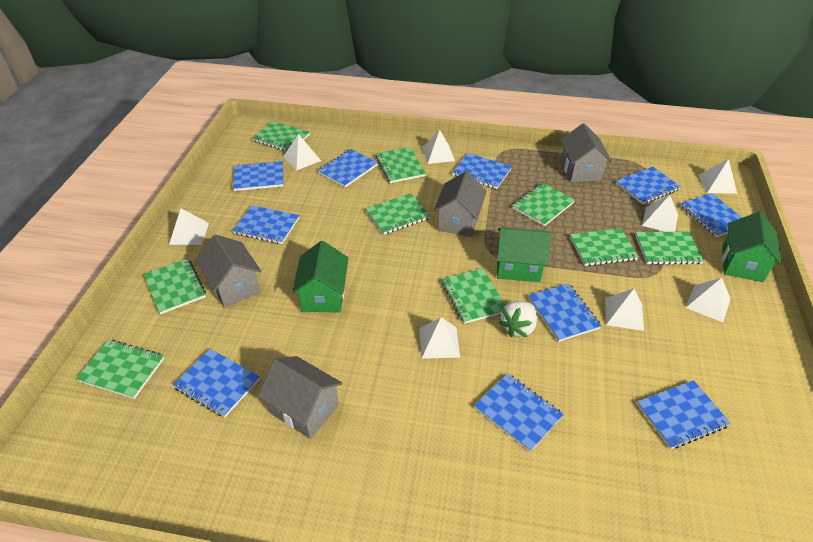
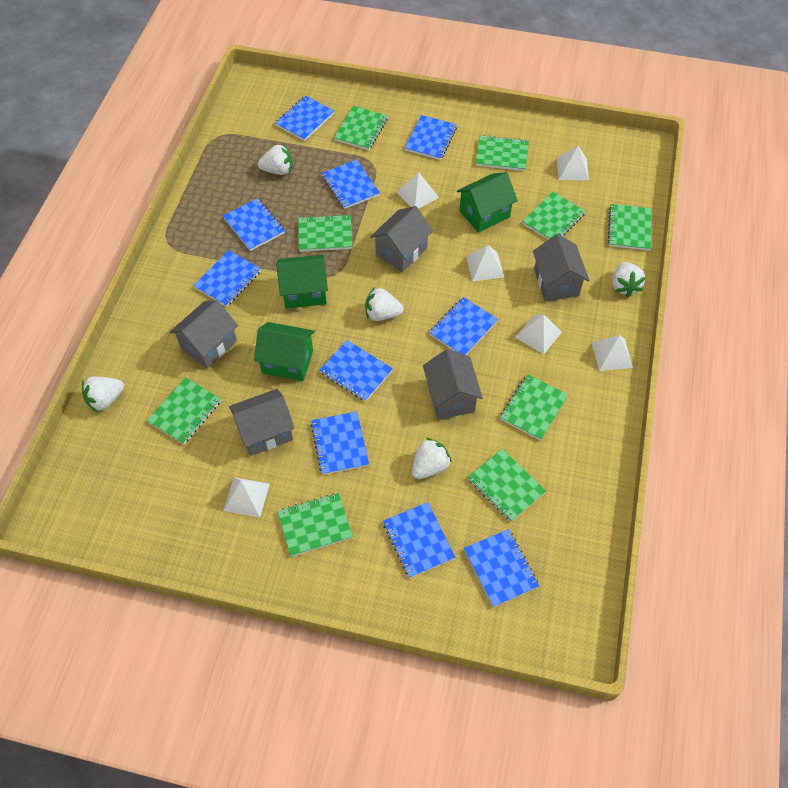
grey house: 4 -> 5
white pyramid: 8 -> 6
white strawberry: 1 -> 5

